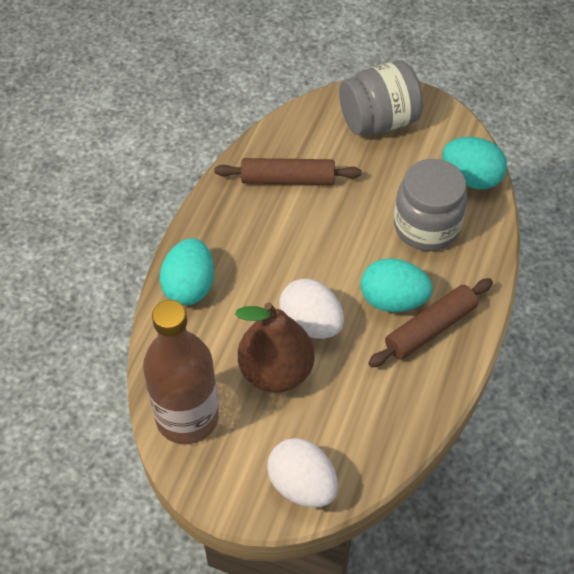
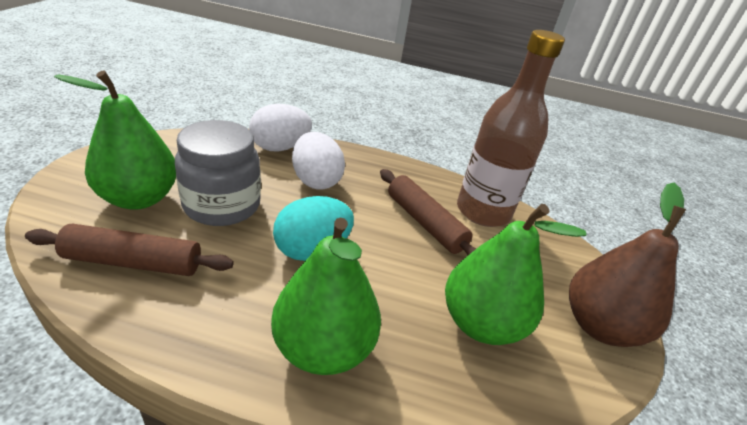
green pear: 0 -> 3
grey jar: 2 -> 1
turquoise egg: 3 -> 1

